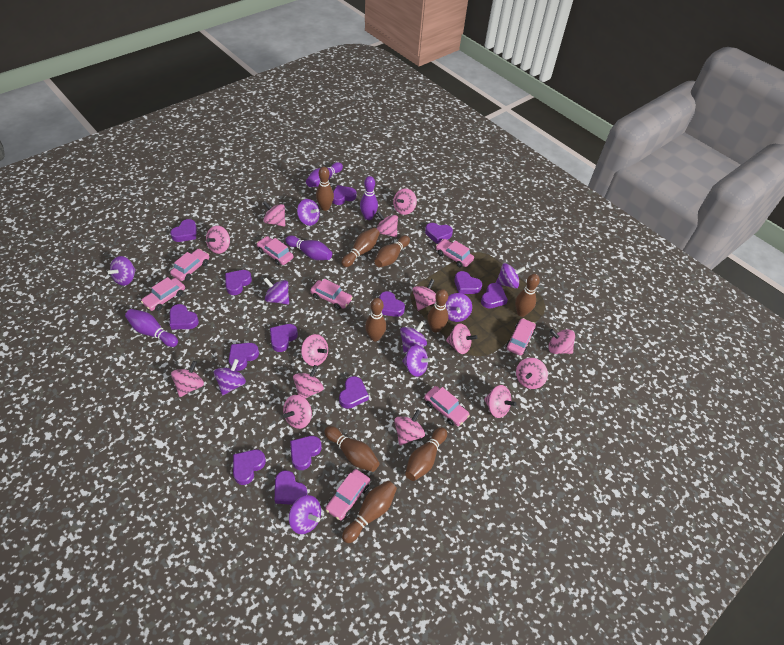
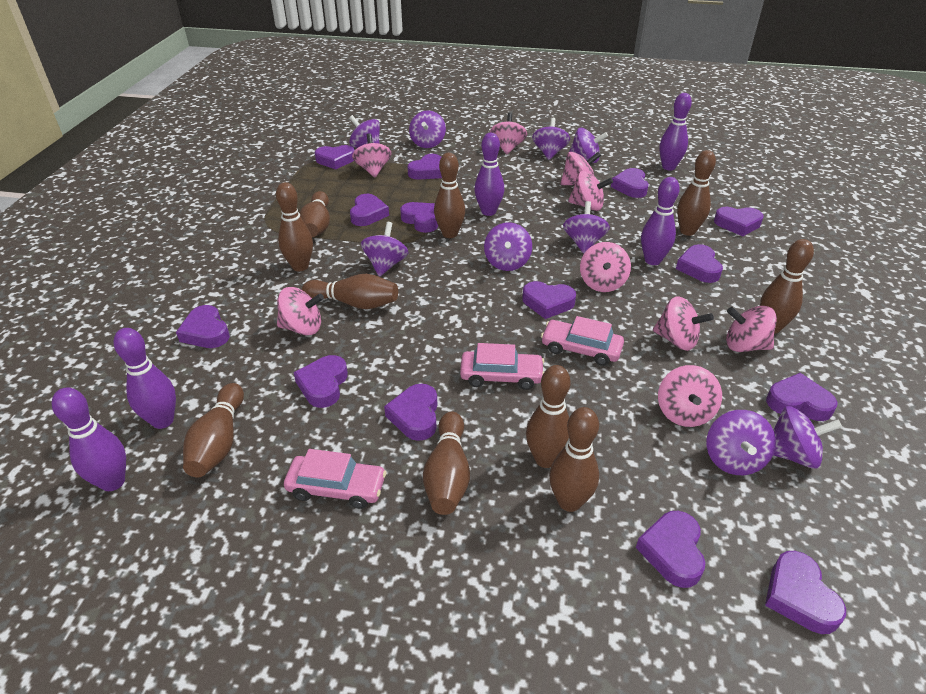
brown bowling pin: 9 -> 10
pink car: 8 -> 3
pink spinning top: 14 -> 9
purple bowling pin: 4 -> 5

